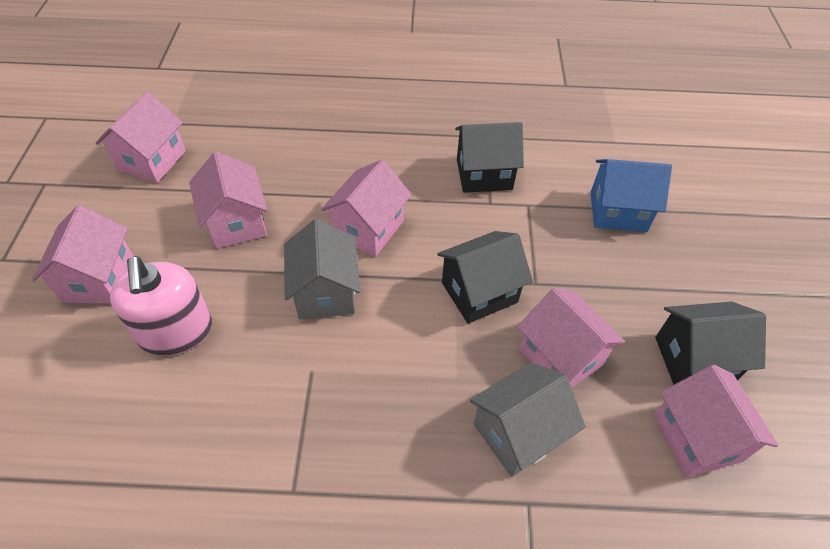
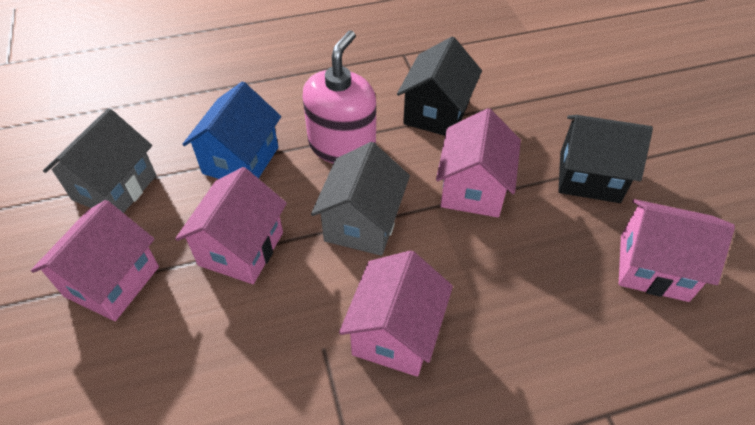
black house: 3 -> 2
pink house: 6 -> 5

